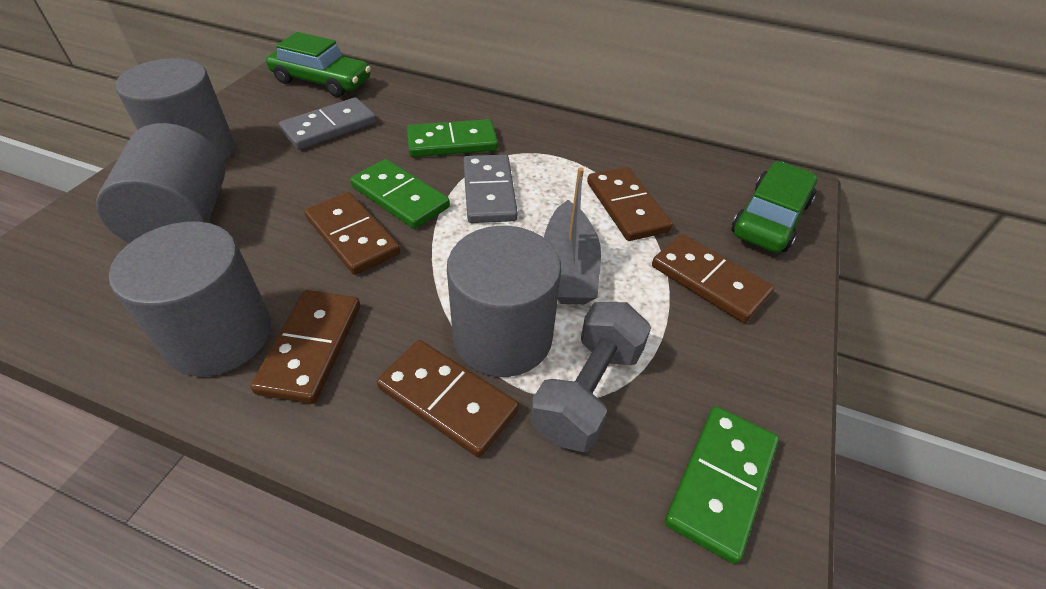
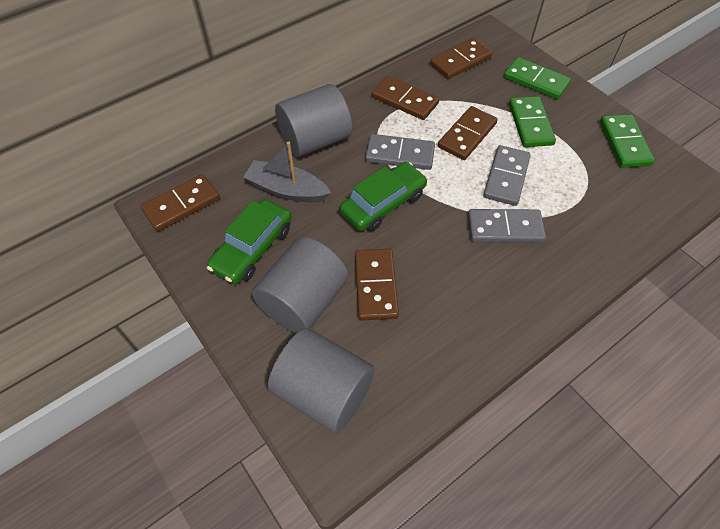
grey cylinder: 4 -> 3
grey domino: 2 -> 3
grey dumbbell: 1 -> 0

